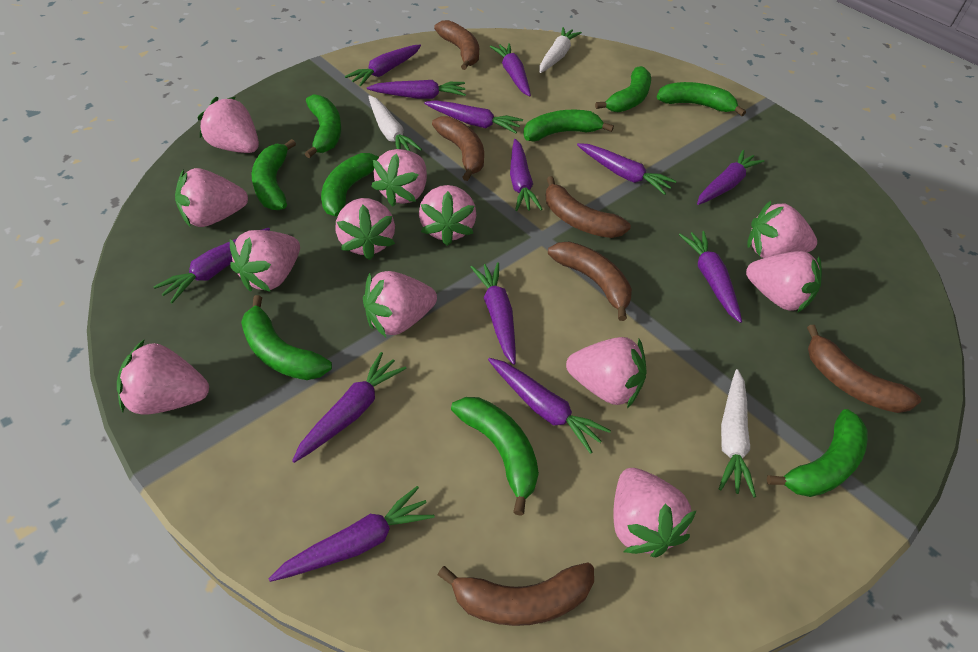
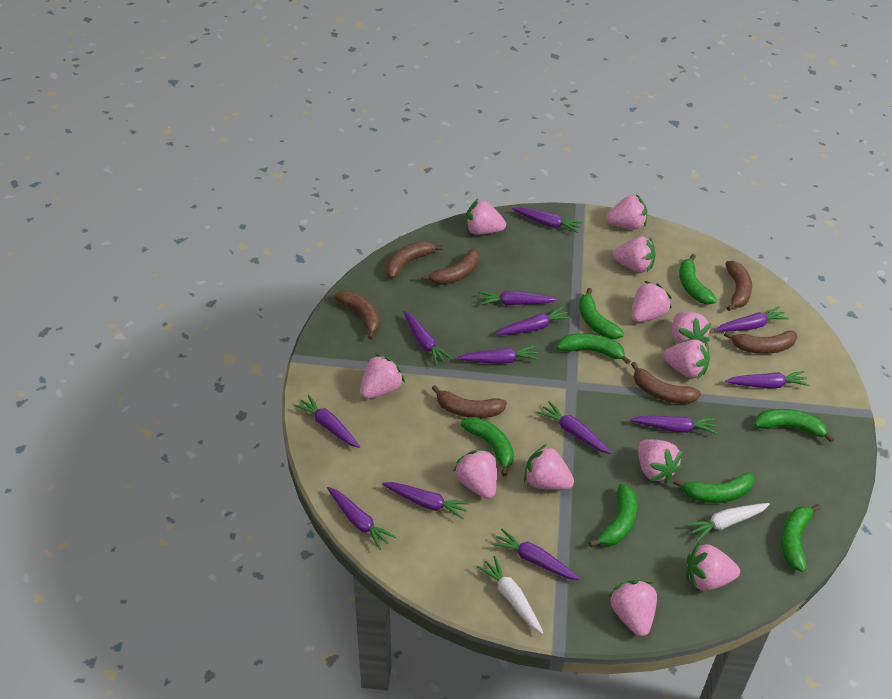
brown banana: 6 -> 7
green banana: 9 -> 8
white carrot: 3 -> 2

